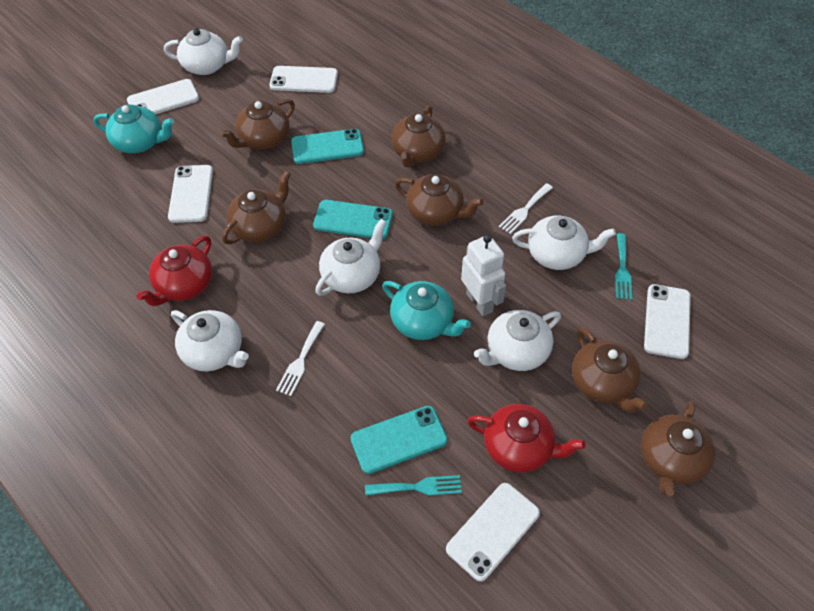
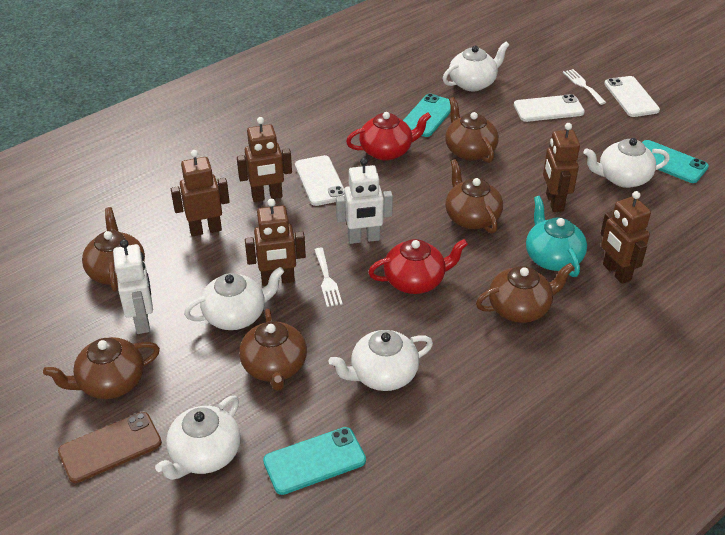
brown phone: 0 -> 1
brown robot: 0 -> 5
turquoise fork: 2 -> 0
turquoise teapot: 2 -> 1
white phone: 5 -> 3
white robot: 1 -> 2

